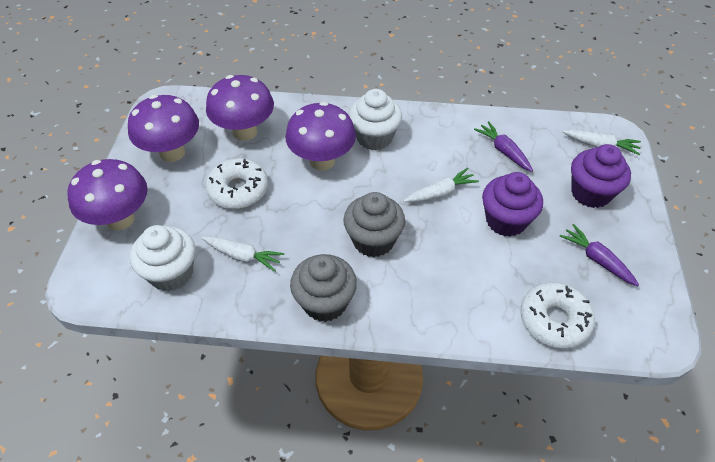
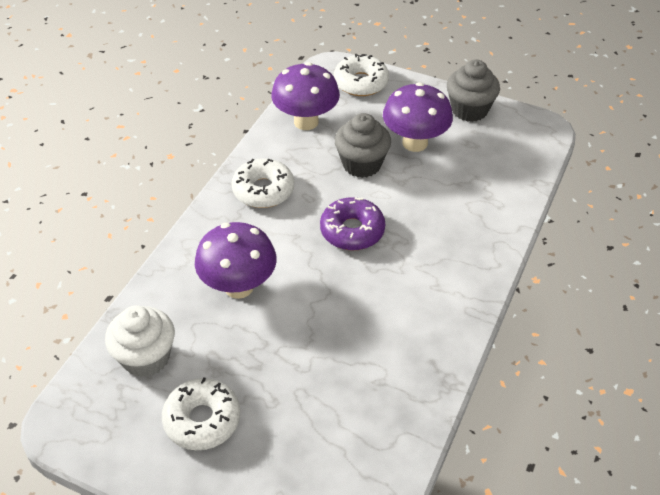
purple carrot: 2 -> 0
purple cupcake: 2 -> 0
purple donut: 0 -> 1
purple mushroom: 4 -> 3
white carrot: 3 -> 0
white cupcake: 2 -> 1
white donut: 2 -> 3

